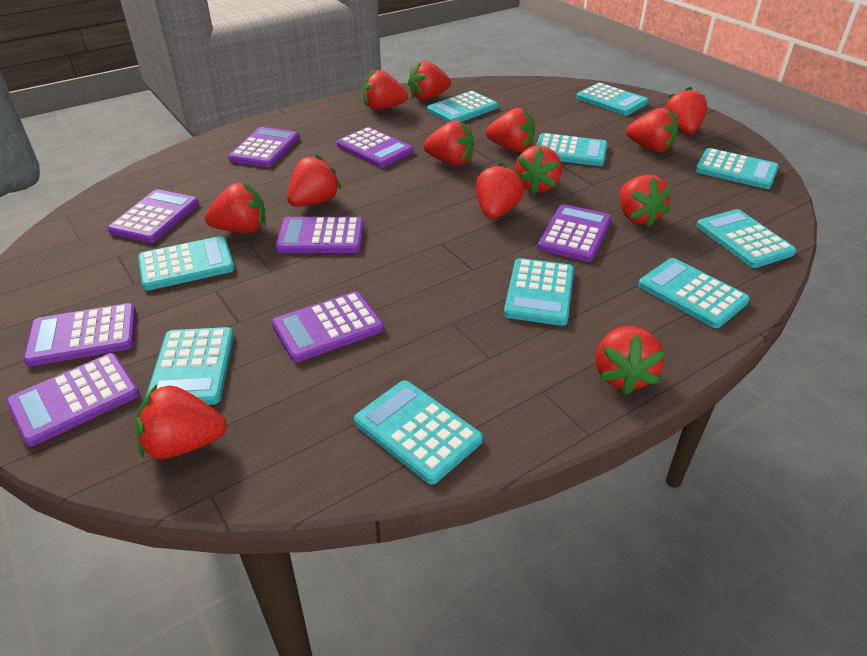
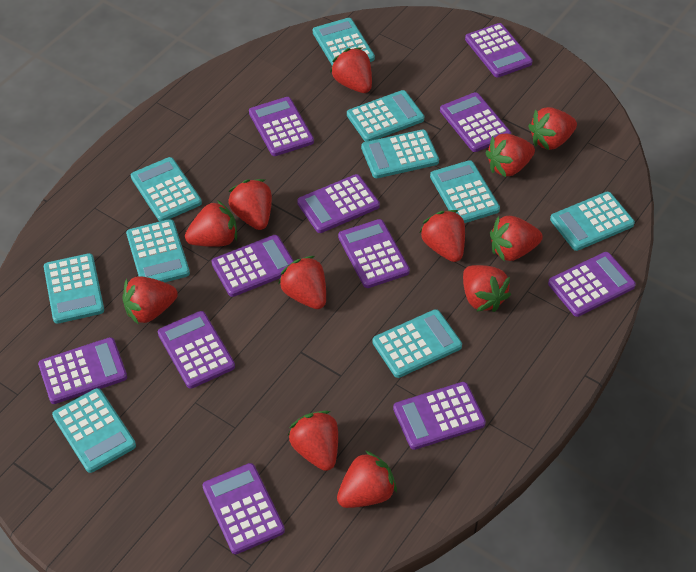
purple calculator: 8 -> 11
red strawberry: 13 -> 12

